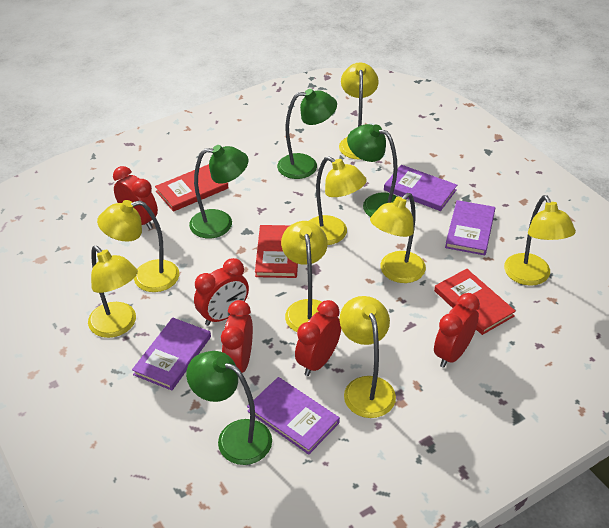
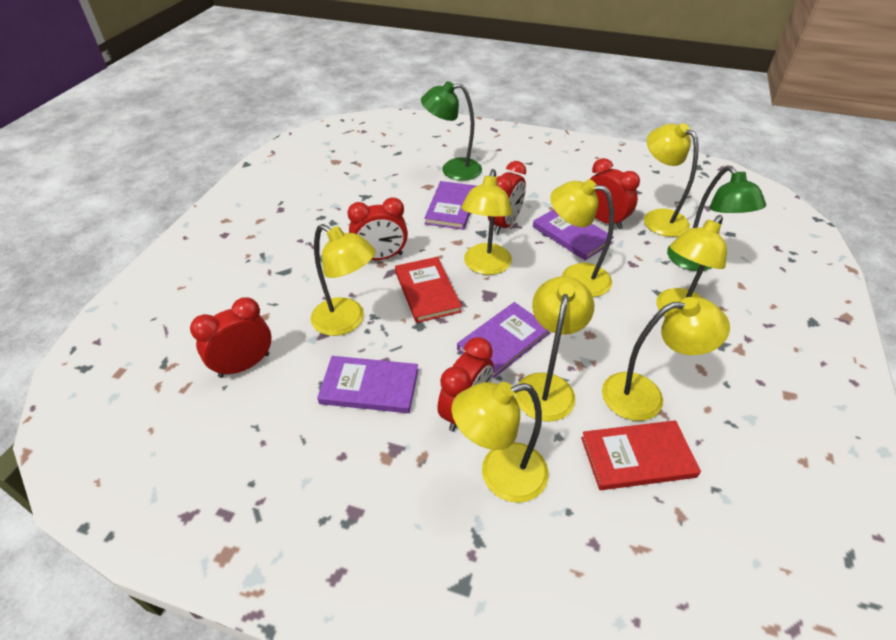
green lamp: 4 -> 2
red book: 3 -> 2

